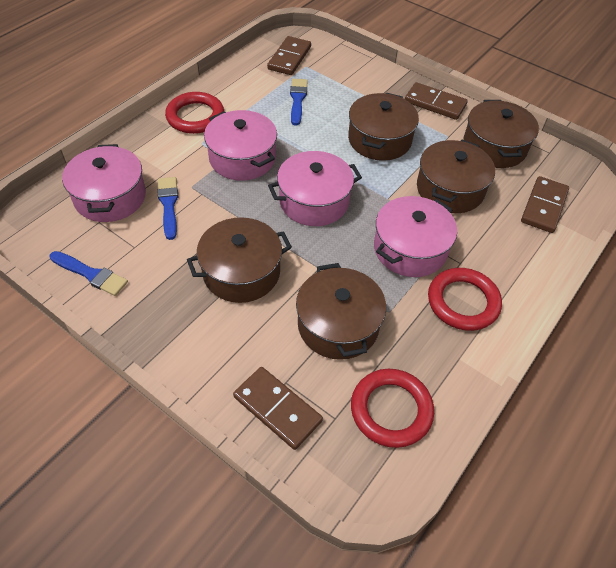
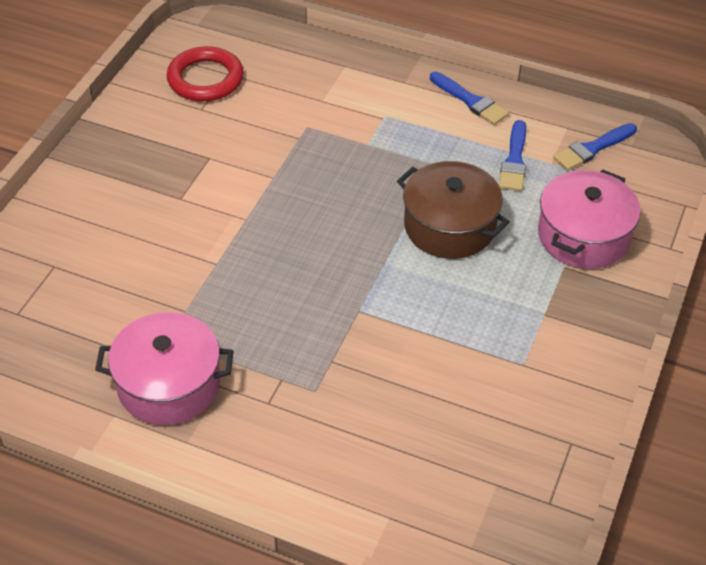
brown domino: 4 -> 0
brown pot: 5 -> 1
pink pot: 4 -> 2
red ring: 3 -> 1

